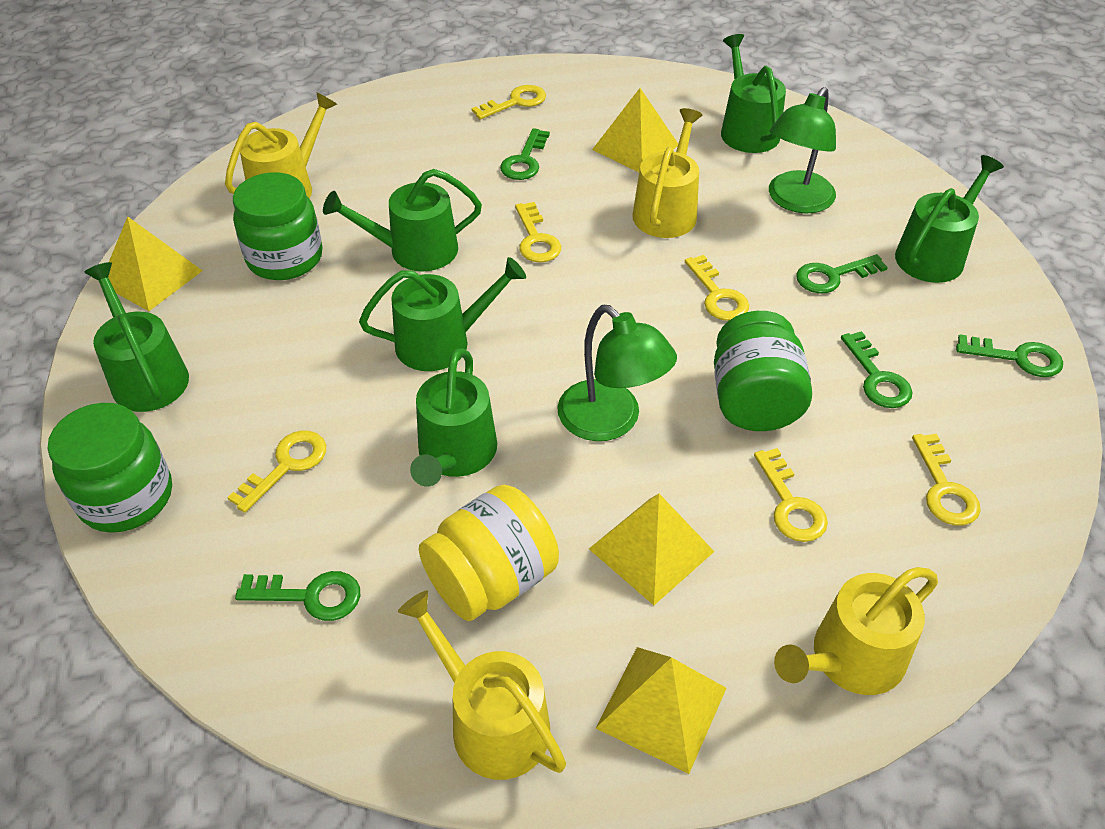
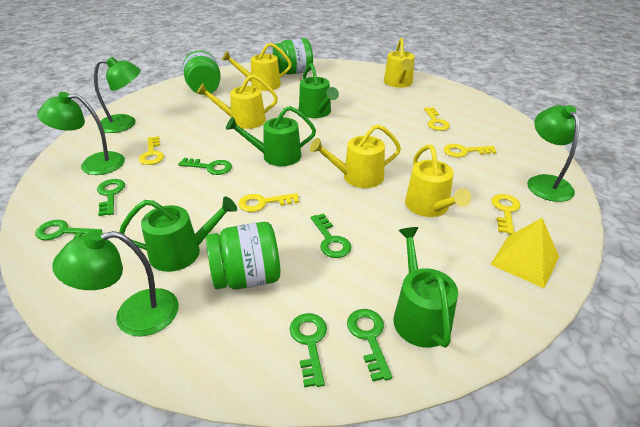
green key: 5 -> 6
green lamp: 2 -> 4
green watering can: 6 -> 4
yellow jar: 1 -> 0
yellow key: 6 -> 5
yellow pyramid: 4 -> 1
yellow watering can: 4 -> 5

